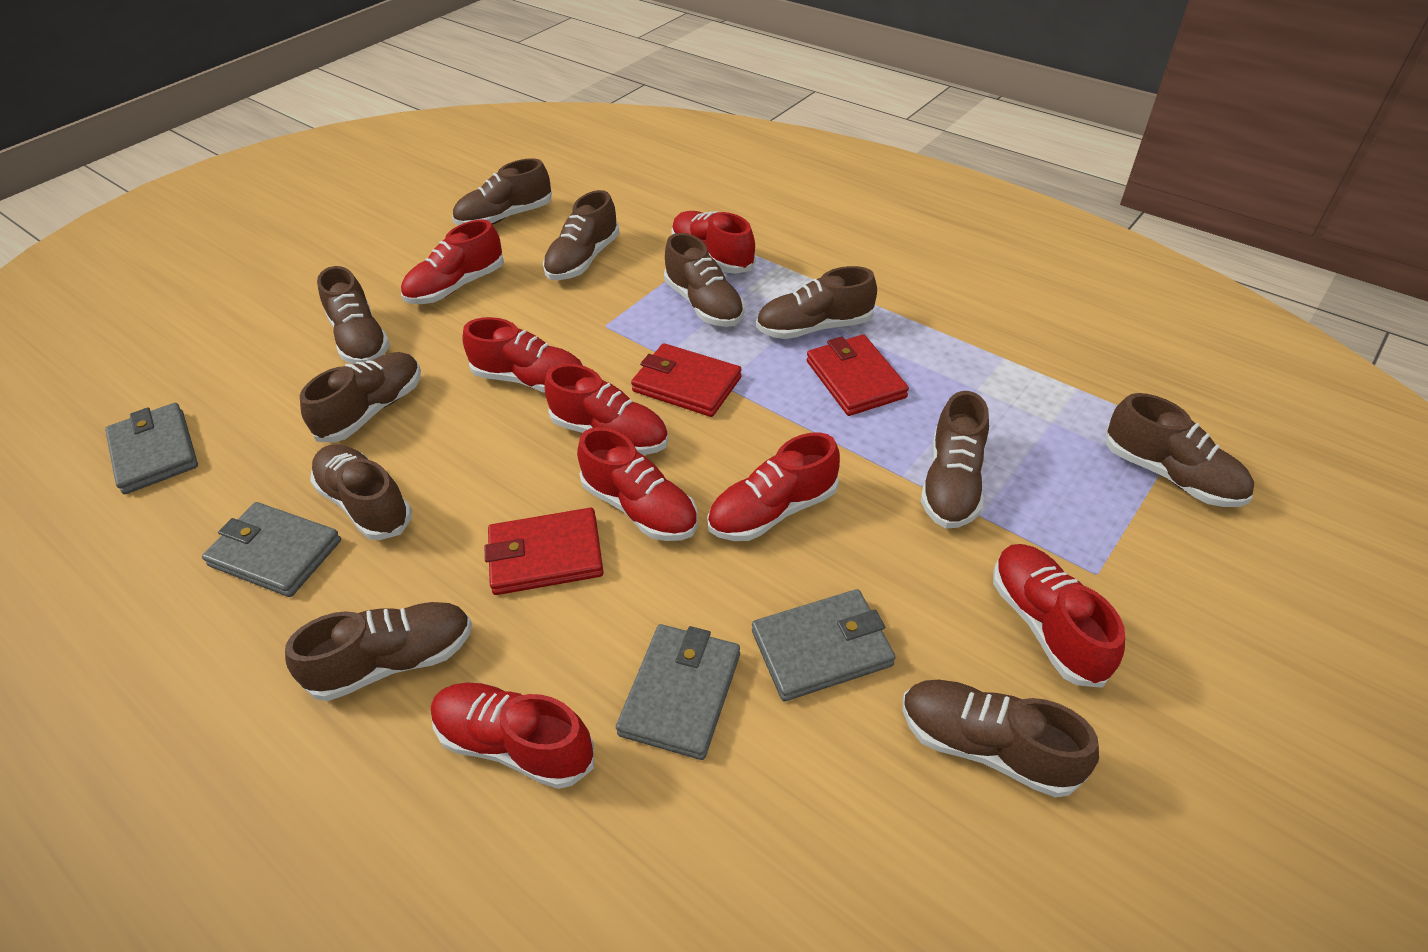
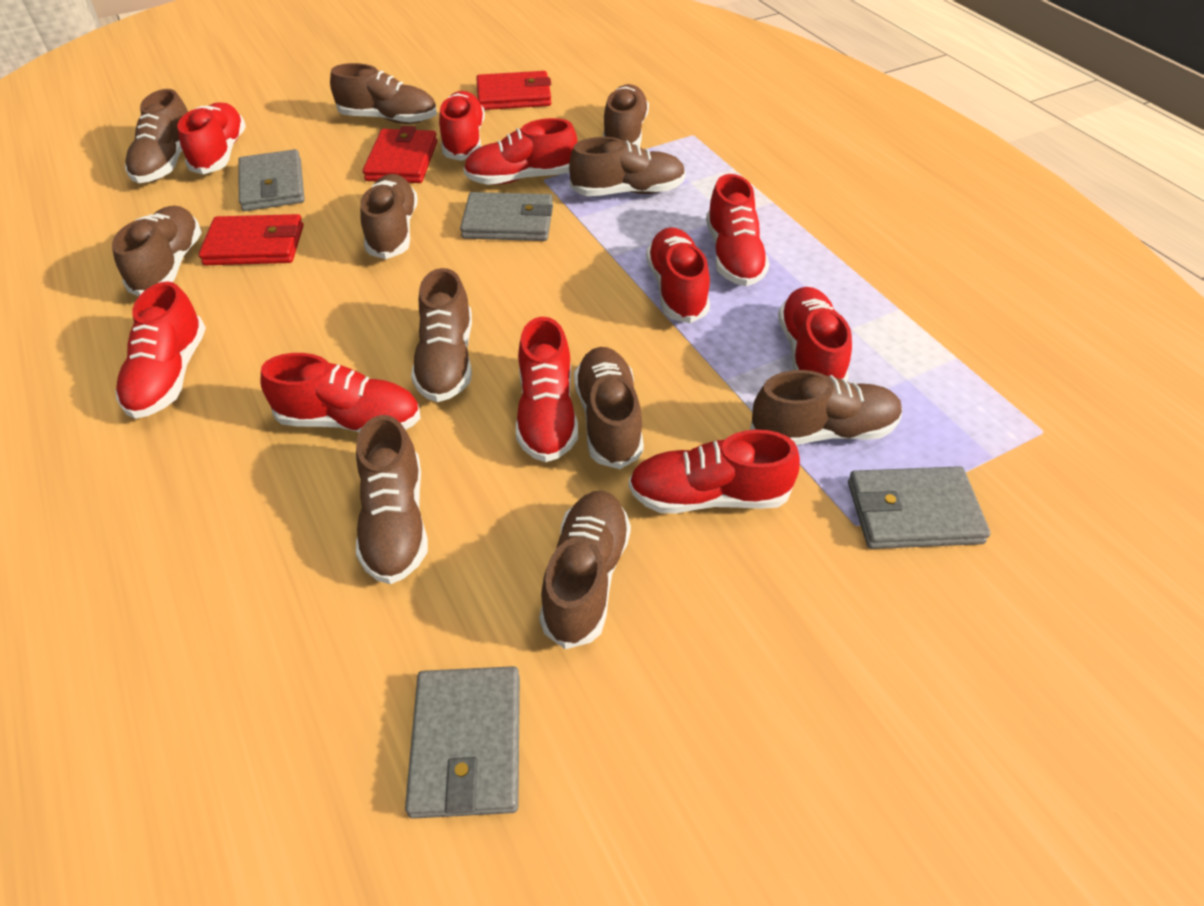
red shoe: 8 -> 10

